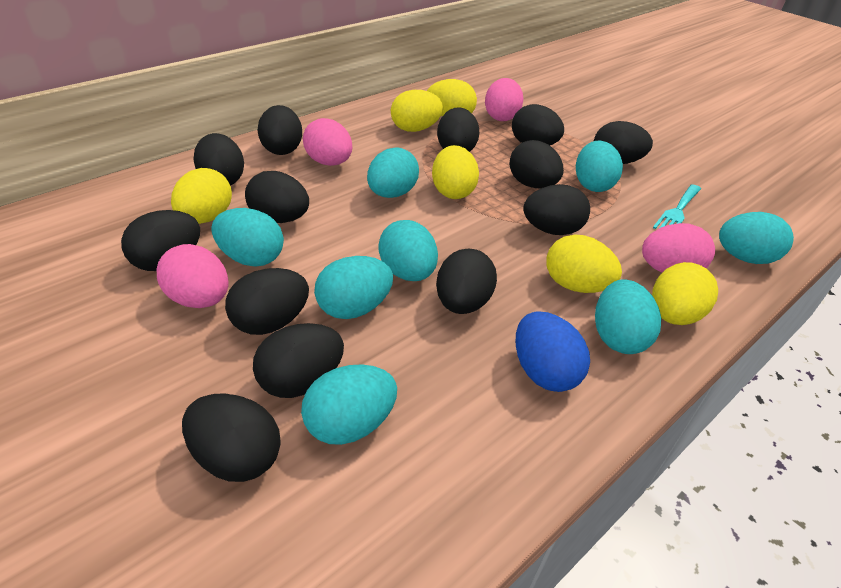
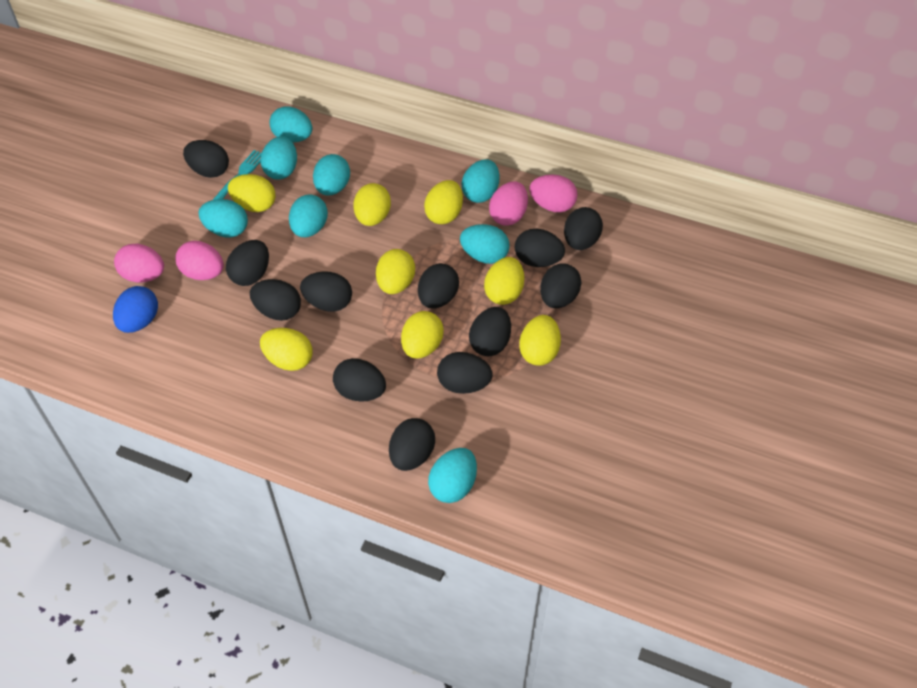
black egg: 13 -> 12
yellow egg: 6 -> 8

